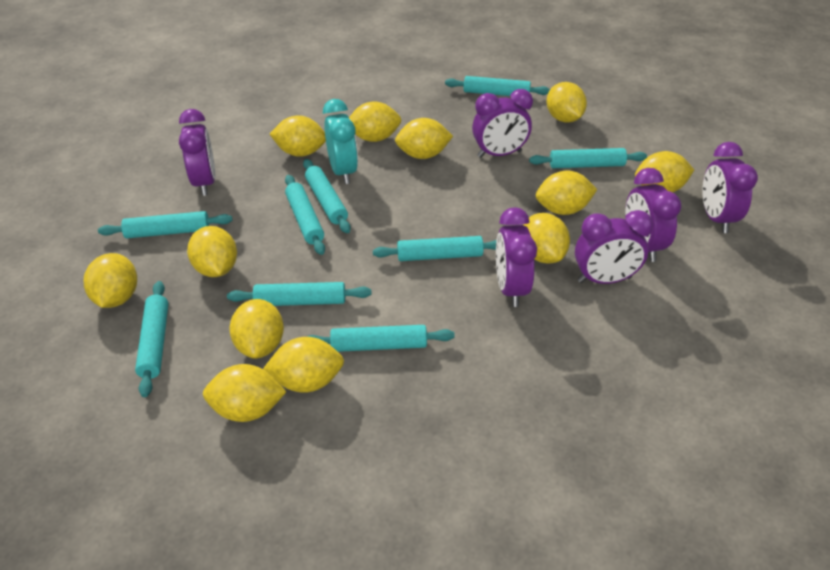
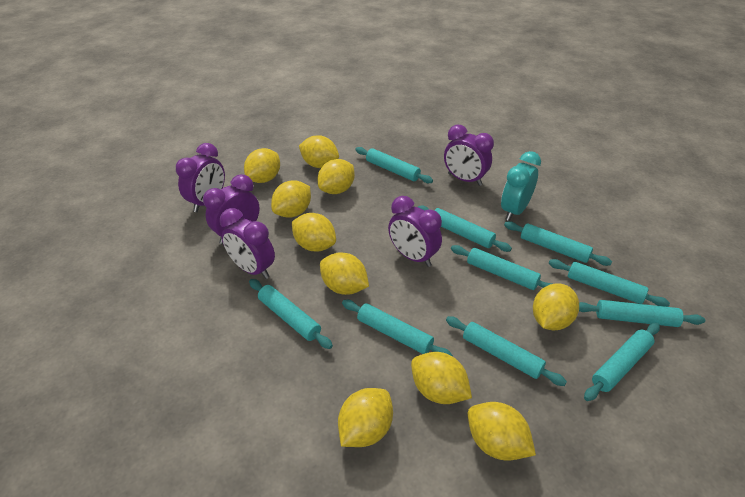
purple clock: 6 -> 5
turquoise rolling pin: 9 -> 10
yellow lemon: 12 -> 10

